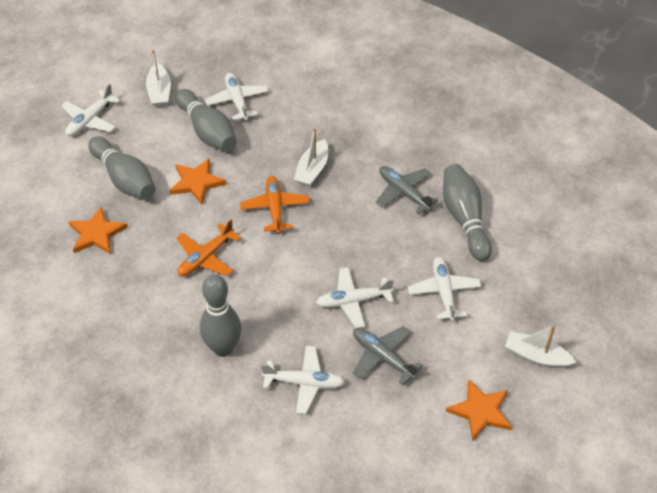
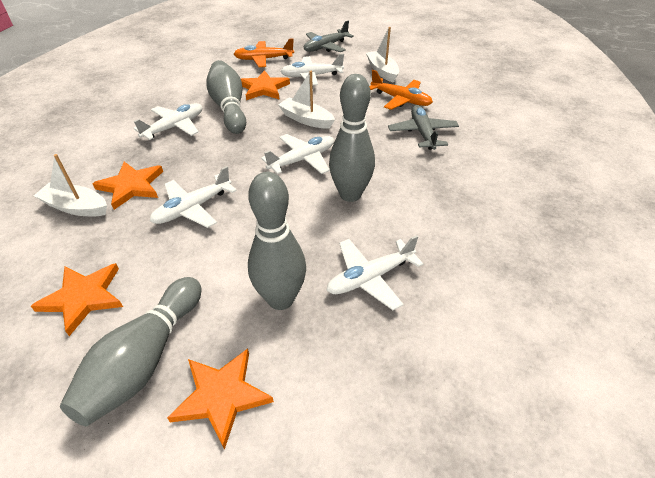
orange star: 3 -> 4

